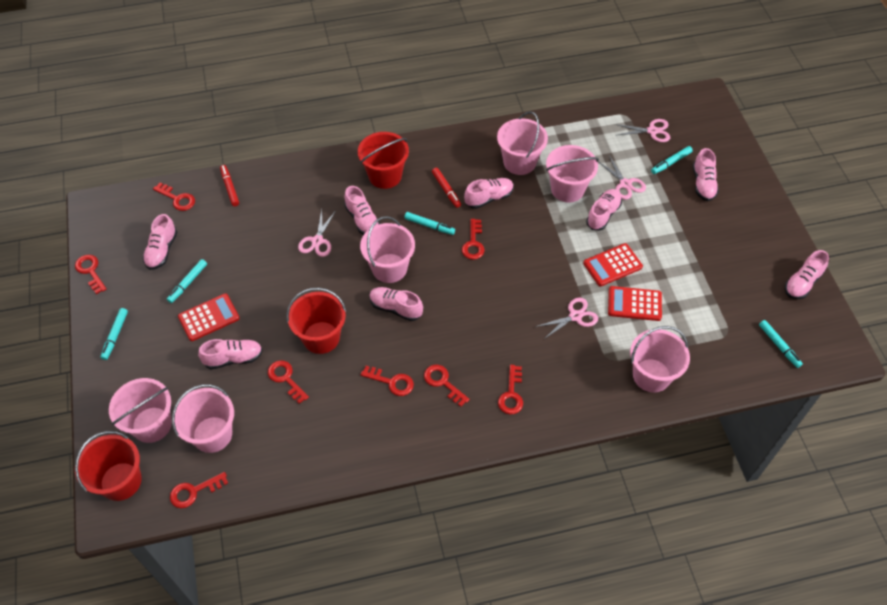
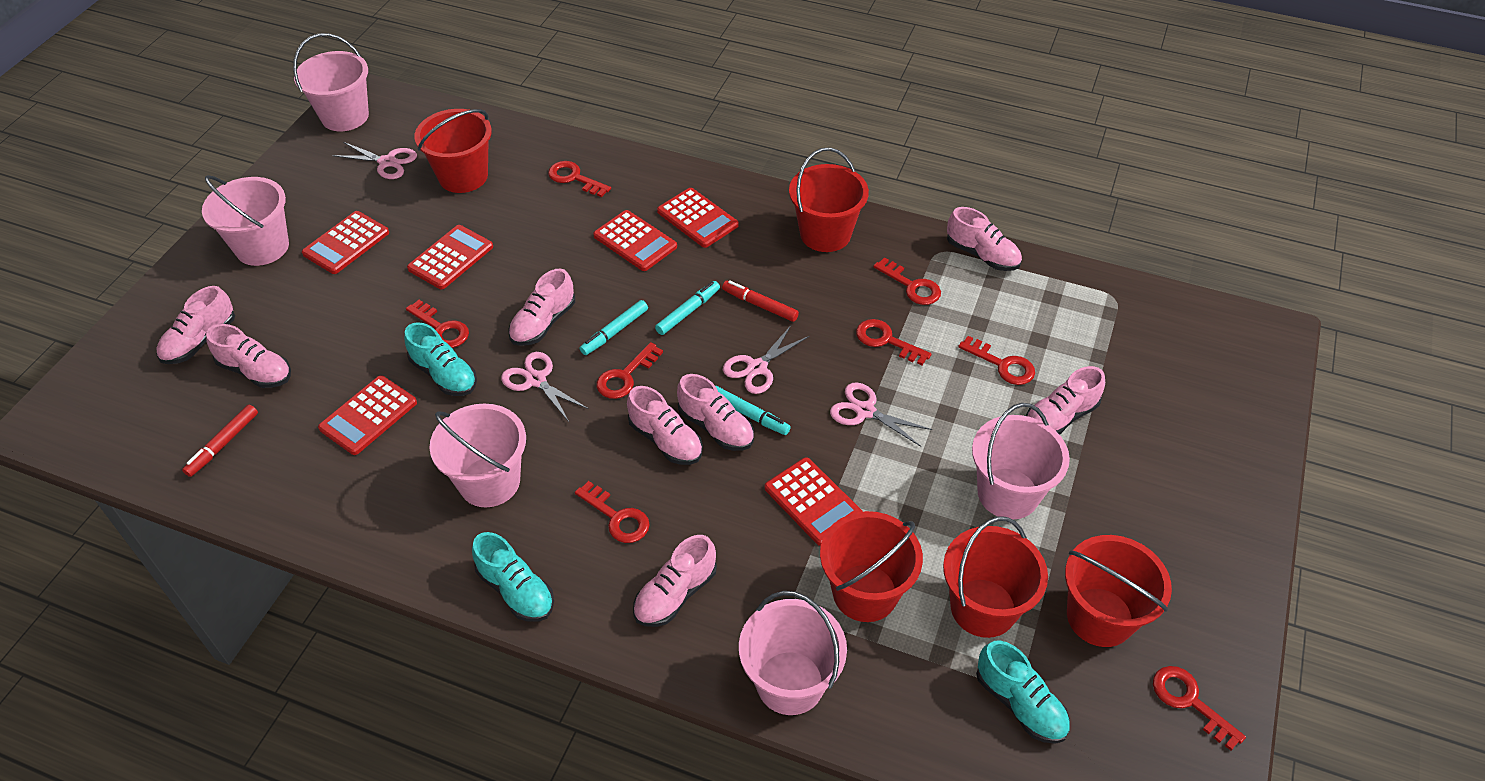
pink bucket: 6 -> 5
red bucket: 3 -> 5
red calculator: 3 -> 6
turquoise marker: 5 -> 3
turquoise shoe: 0 -> 3

